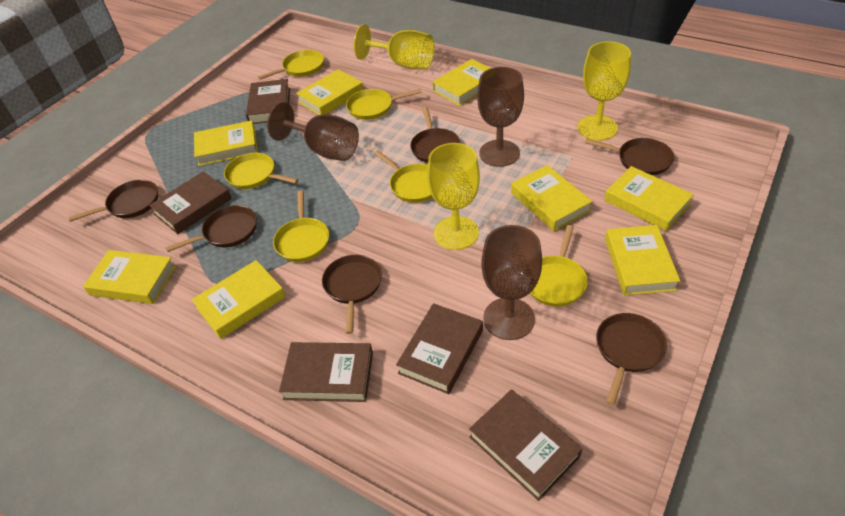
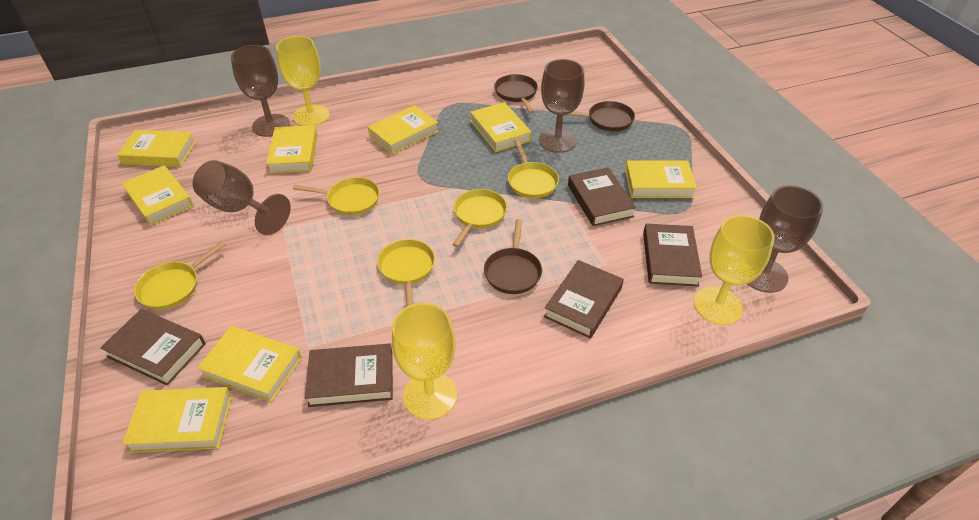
brown goblet: 3 -> 4
brown pan: 6 -> 3
yellow pan: 6 -> 5

